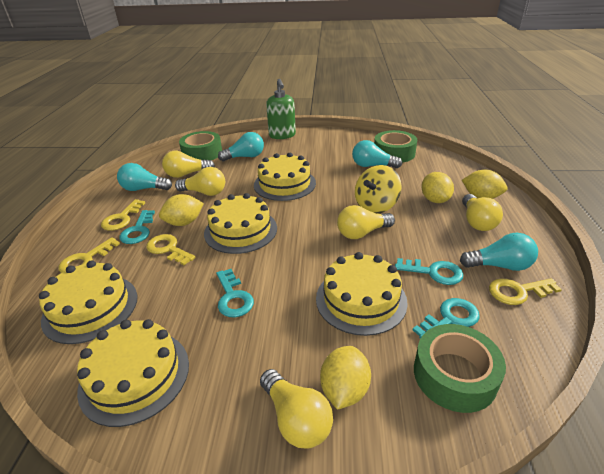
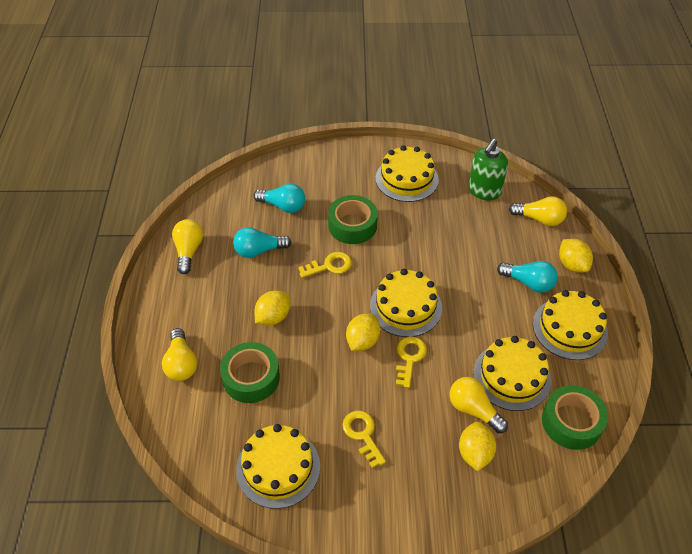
turquoise key: 4 -> 0
turquoise light bulb: 4 -> 3
yellow key: 4 -> 3
yellow light bulb: 5 -> 4
yellow spinning top: 1 -> 0

